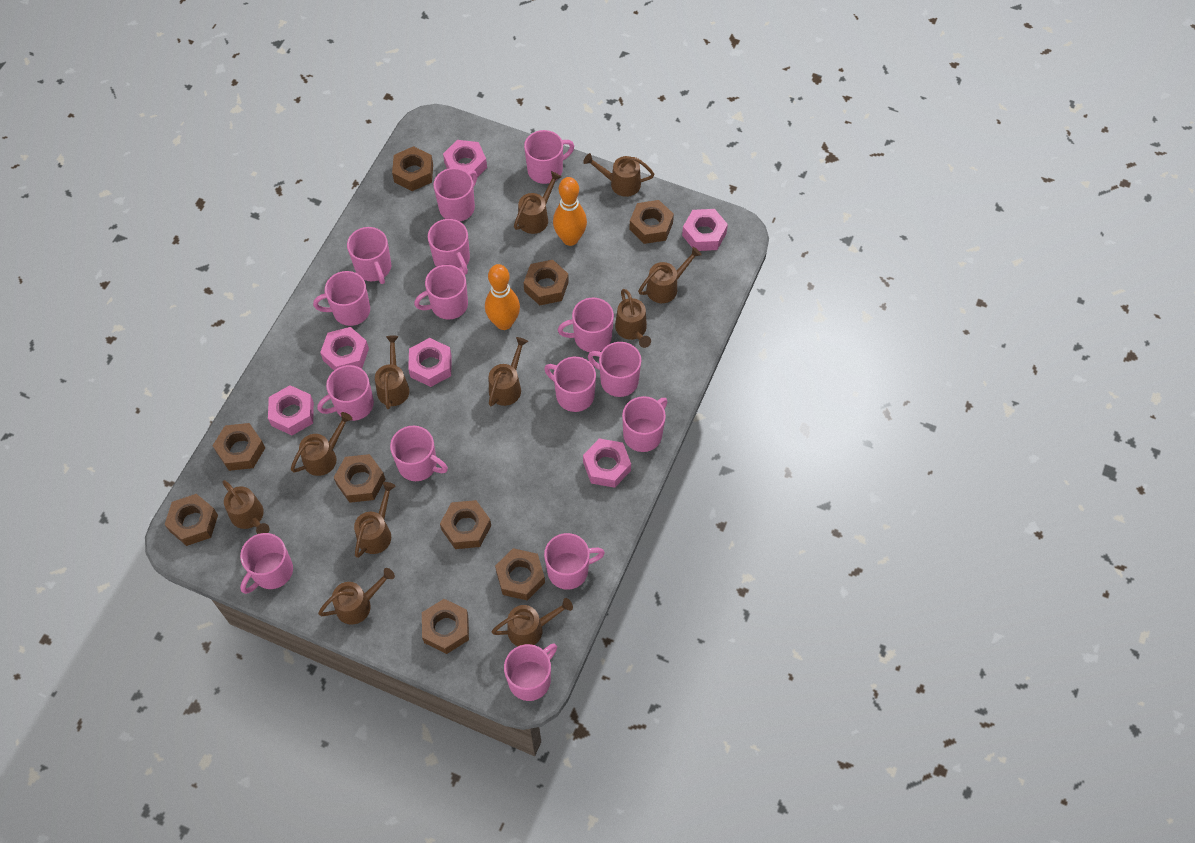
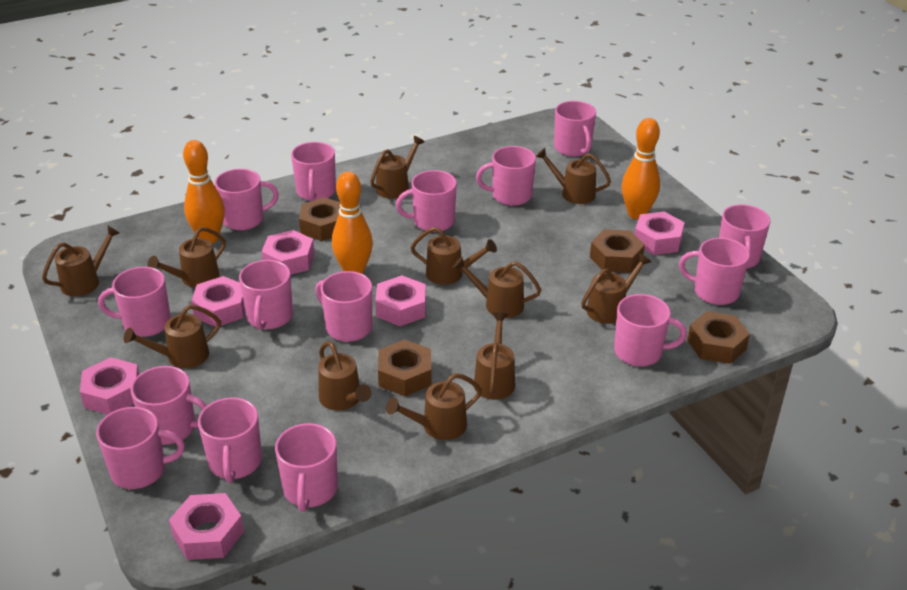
brown nut: 9 -> 4
orange bowling pin: 2 -> 3

